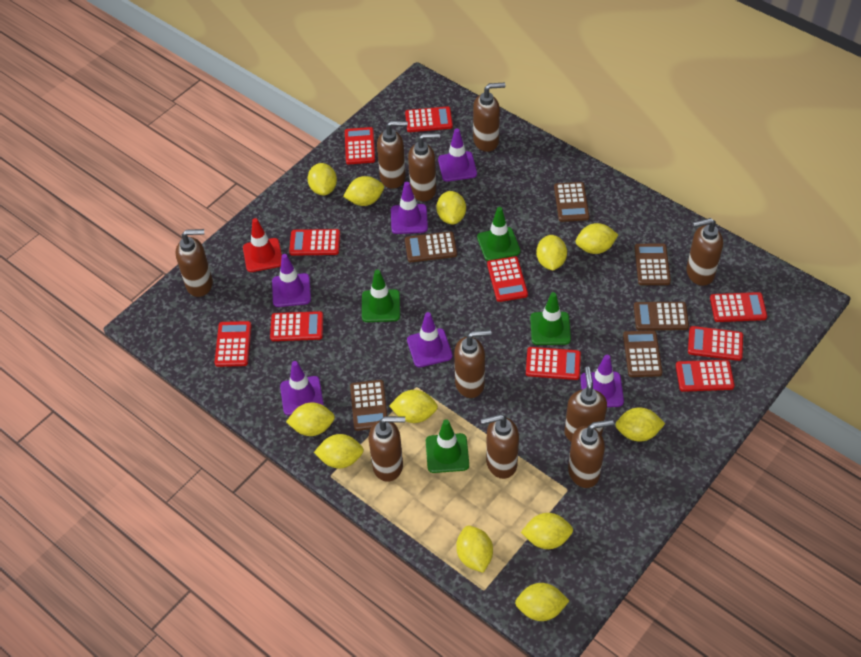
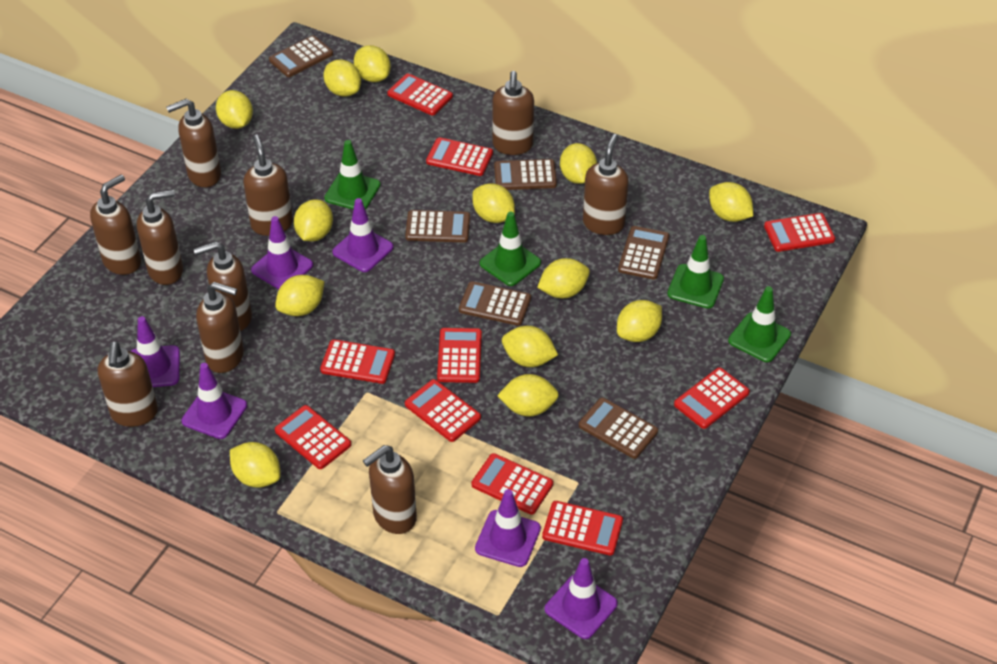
red traffic cone: 1 -> 0
yellow lemon: 12 -> 13

